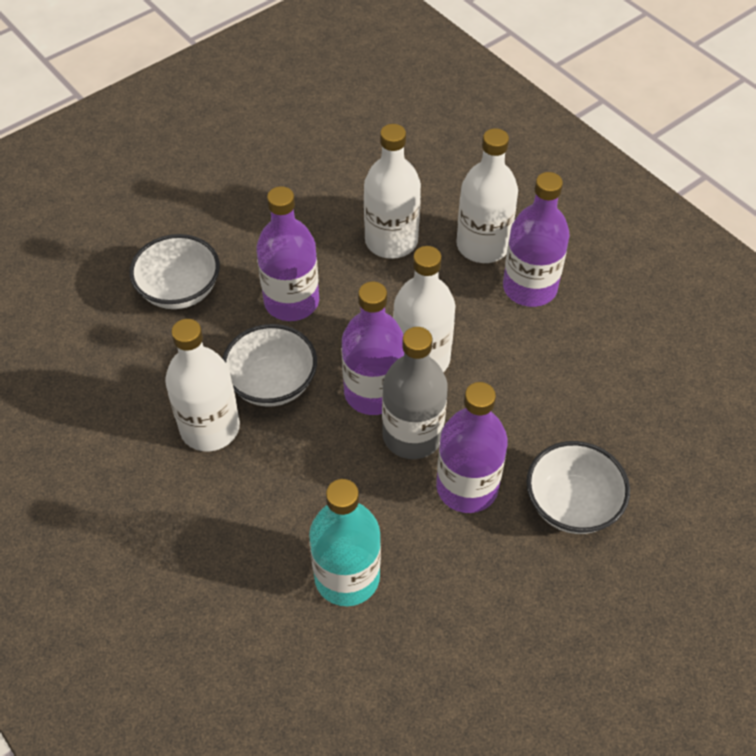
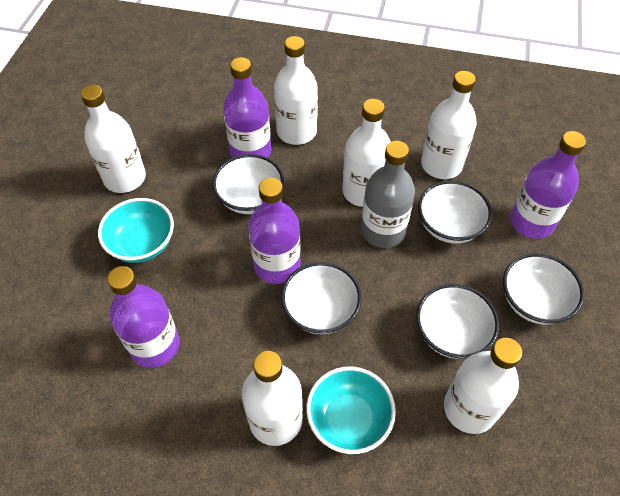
turquoise bottle: 1 -> 0
turquoise bowl: 0 -> 2
white bottle: 4 -> 6
white bowl: 3 -> 5

